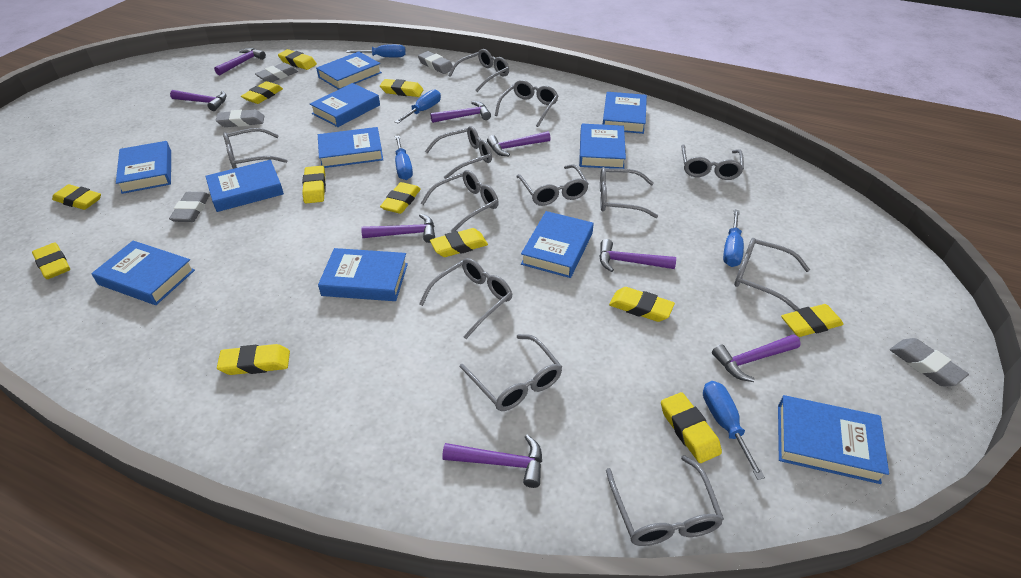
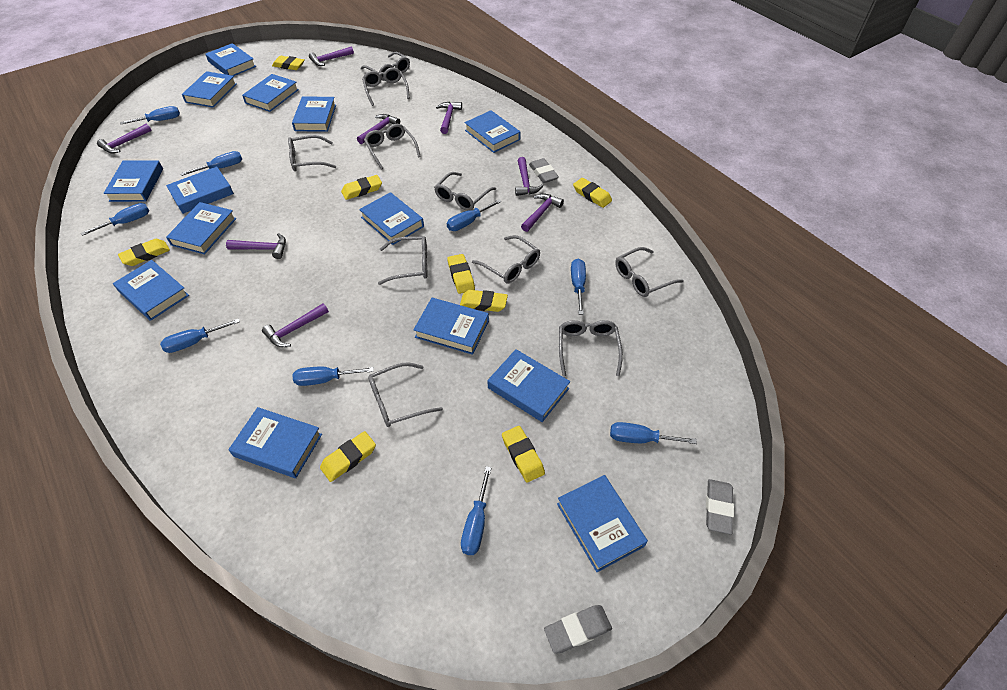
blue book: 11 -> 14
blue screwdriver: 5 -> 9
grey eraser: 5 -> 3
grey glasses: 12 -> 10
yellow eraser: 12 -> 8

